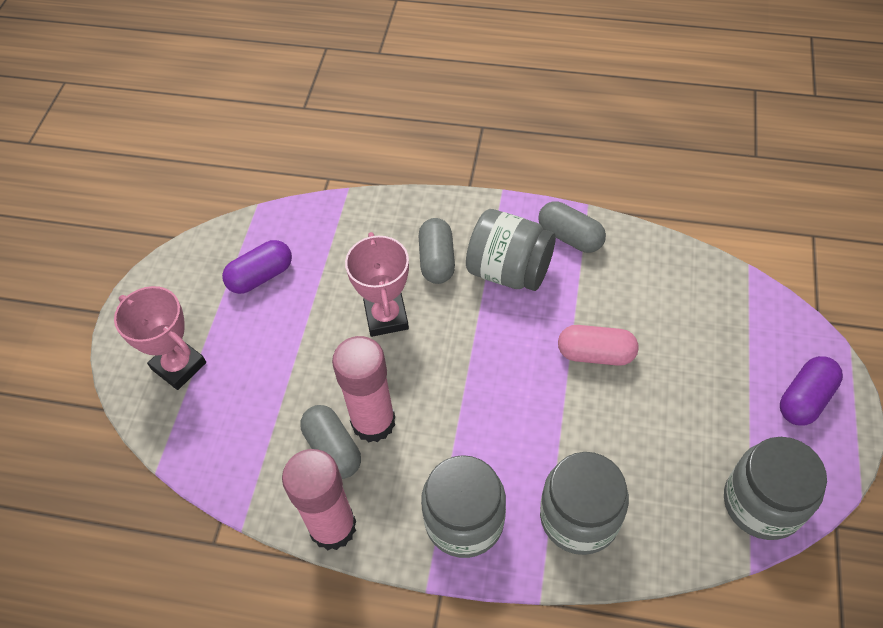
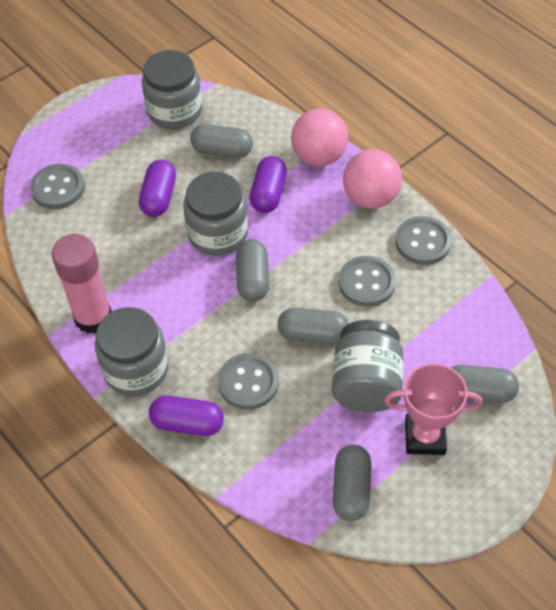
grey button: 0 -> 4
grey capsule: 3 -> 5
pink ball: 0 -> 2
pink capsule: 1 -> 0
pink glue stick: 2 -> 1
pink trophy: 2 -> 1
purple capsule: 2 -> 3

